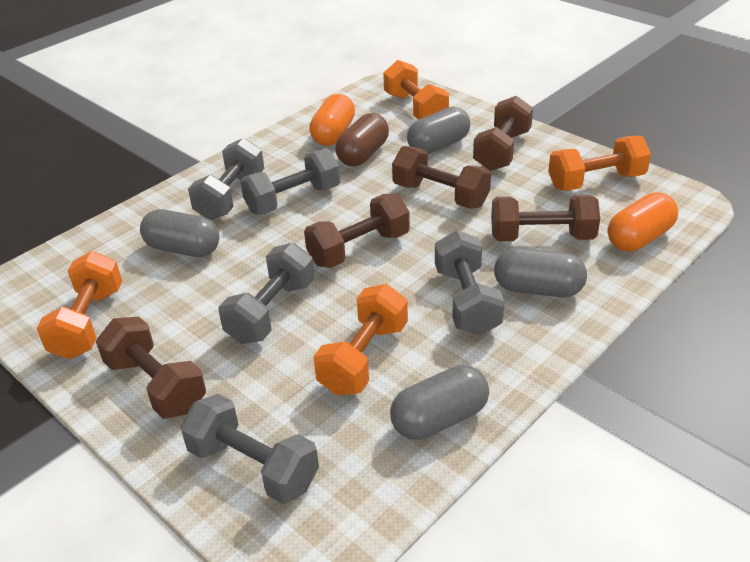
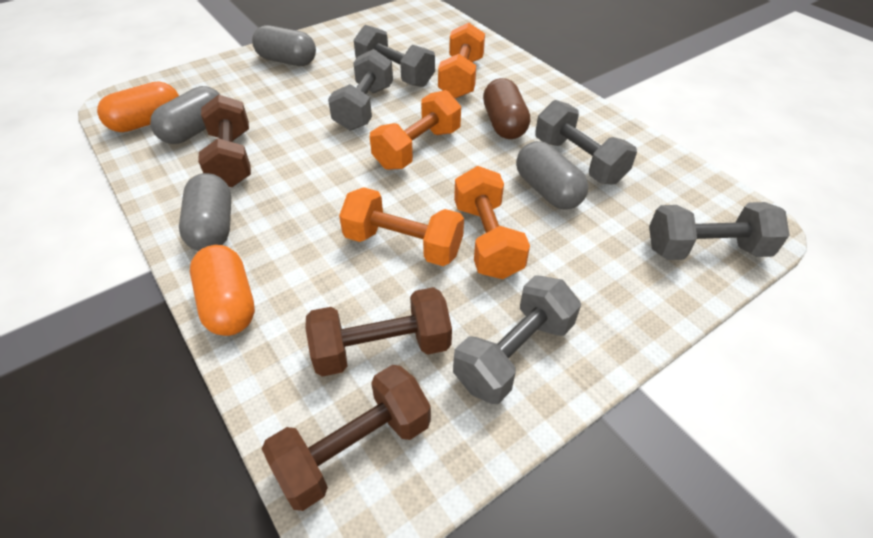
brown dumbbell: 5 -> 3

